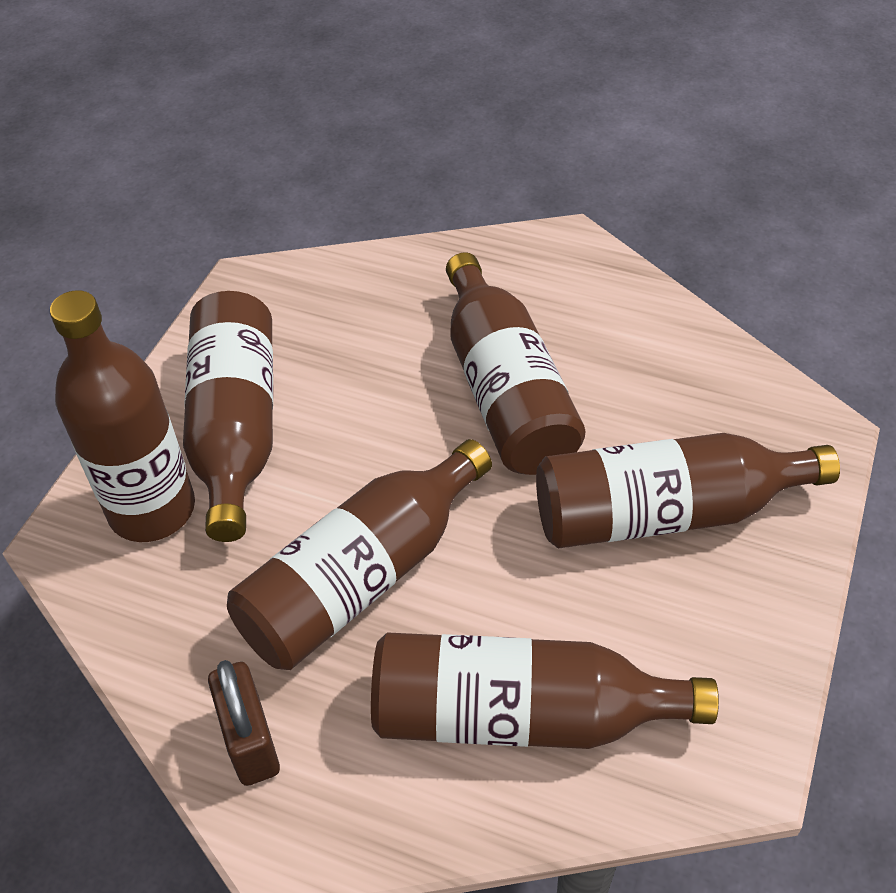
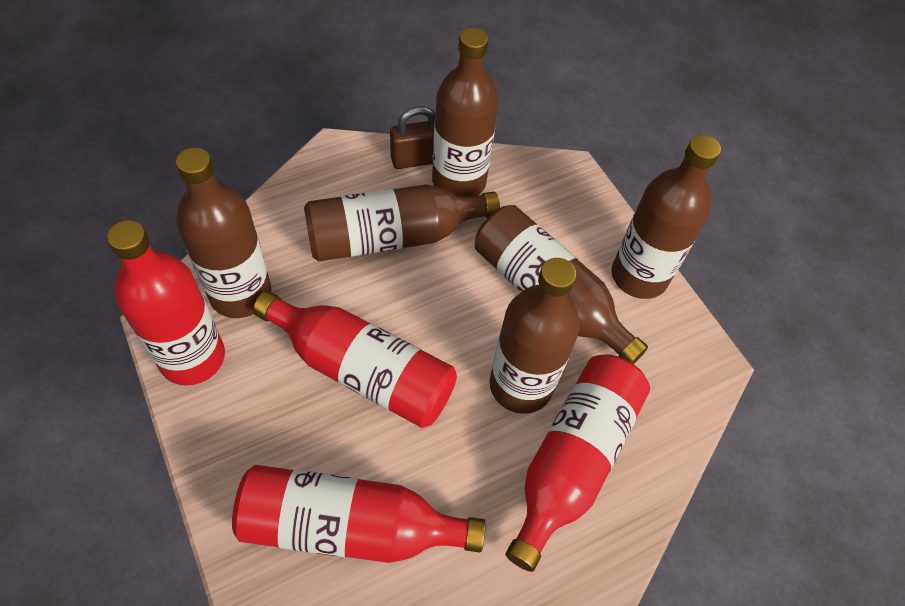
red bottle: 0 -> 4

